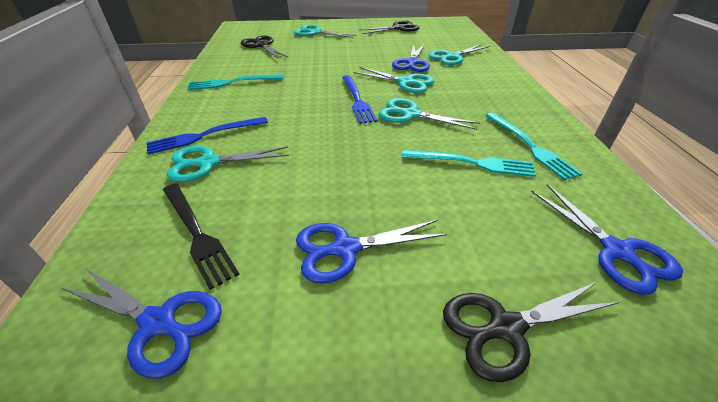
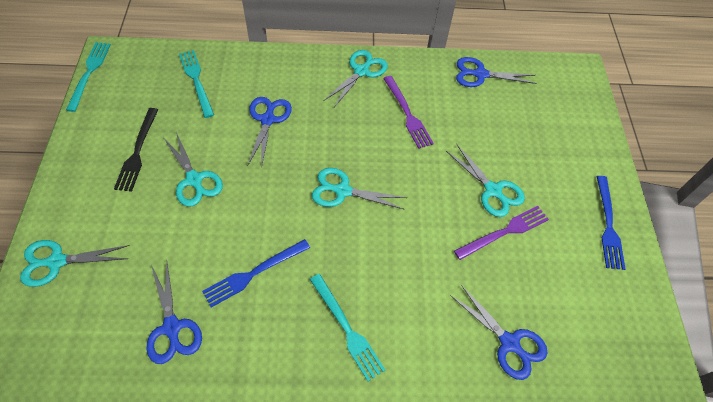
black scissors: 3 -> 0
purple fork: 0 -> 2

